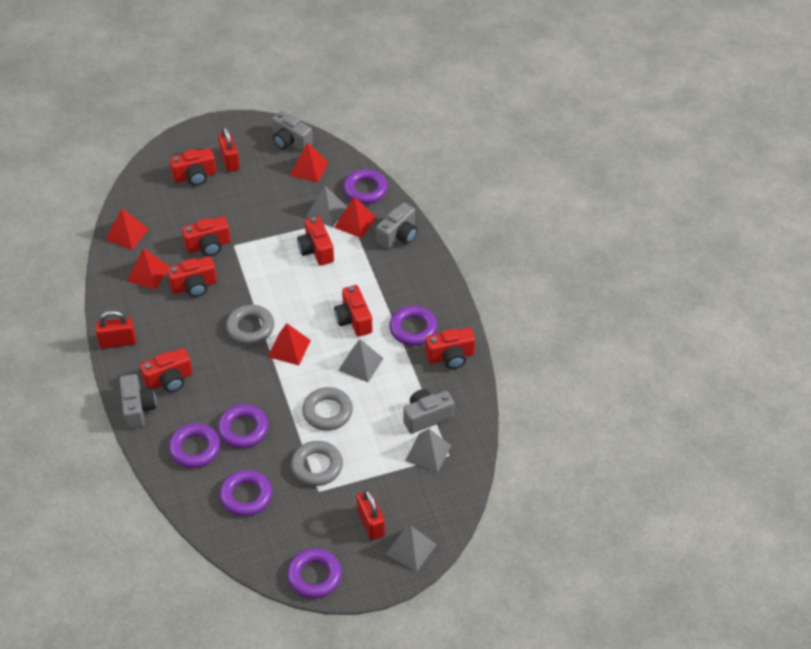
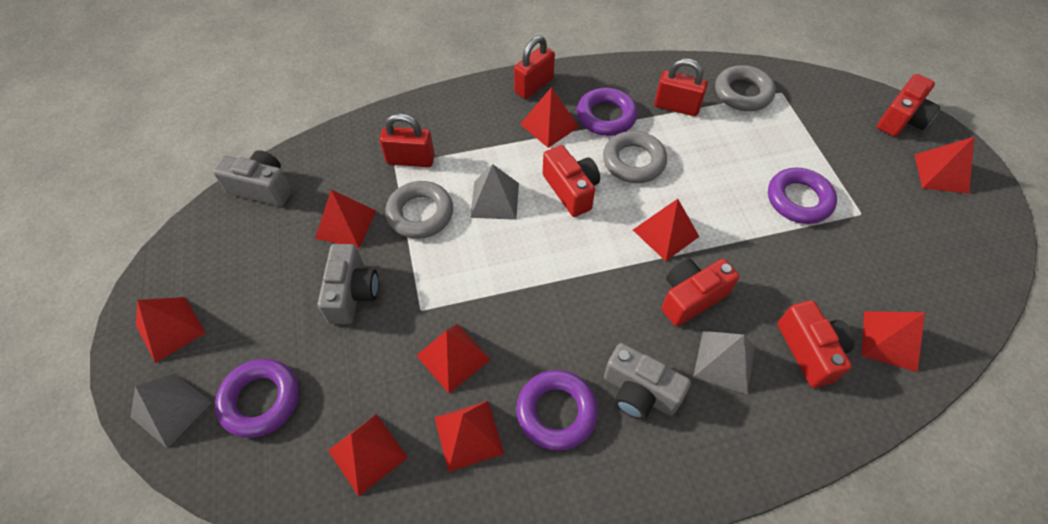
grey camera: 4 -> 3
grey pyramid: 4 -> 3
purple ring: 6 -> 4
red camera: 7 -> 4
red pyramid: 5 -> 9

